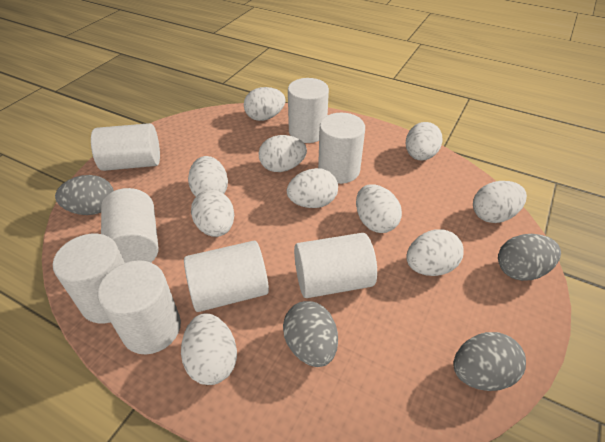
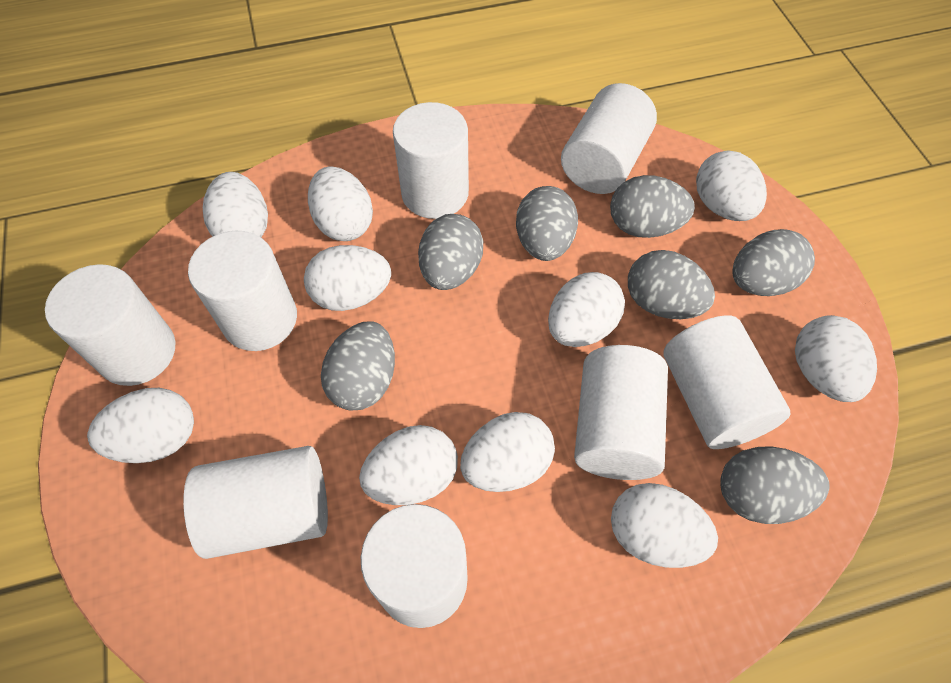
grey egg: 4 -> 7

